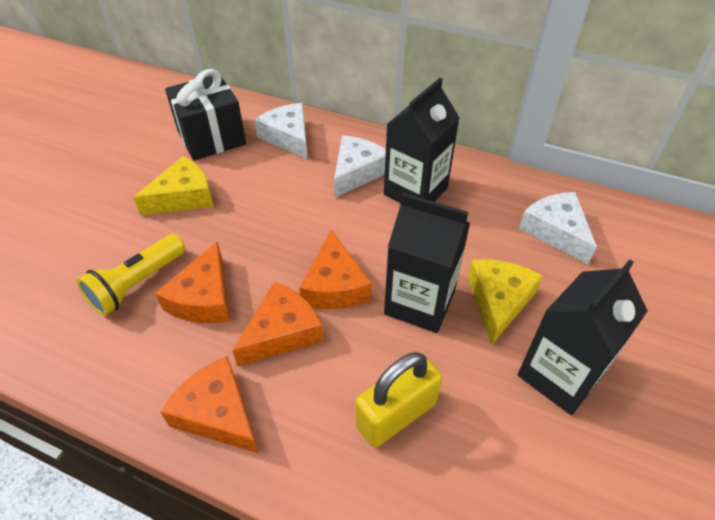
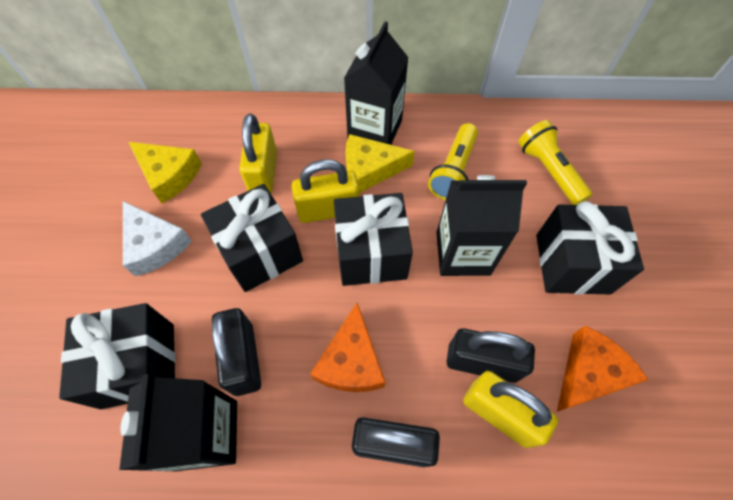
black gift: 1 -> 4
black padlock: 0 -> 3
orange cheese: 4 -> 2
white cheese: 3 -> 1
yellow flashlight: 1 -> 2
yellow padlock: 1 -> 3

